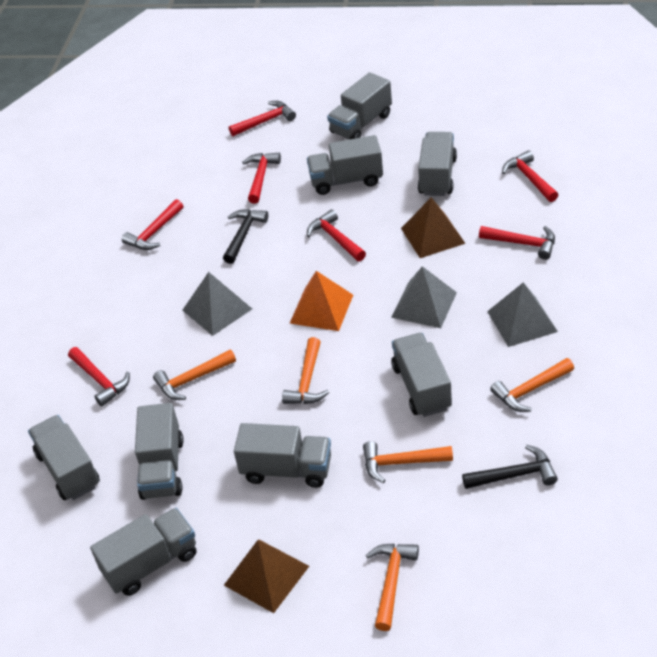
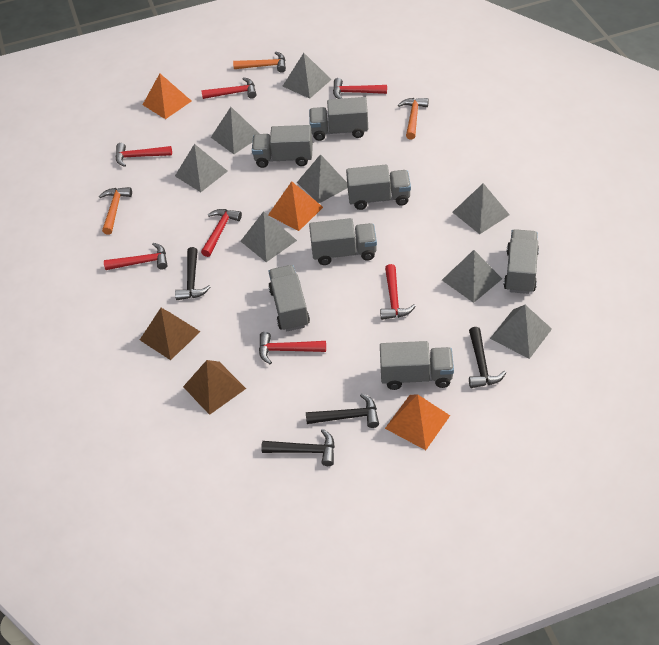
black hammer: 2 -> 4
grey pyramid: 3 -> 8
grey truck: 8 -> 7
orange hammer: 5 -> 3
orange pyramid: 1 -> 3

